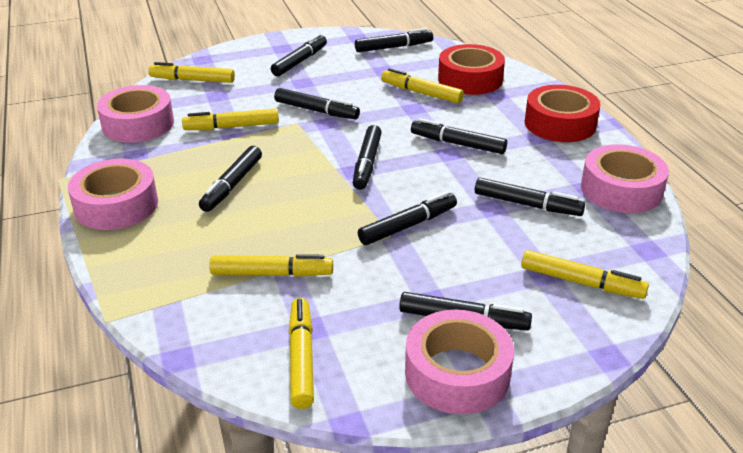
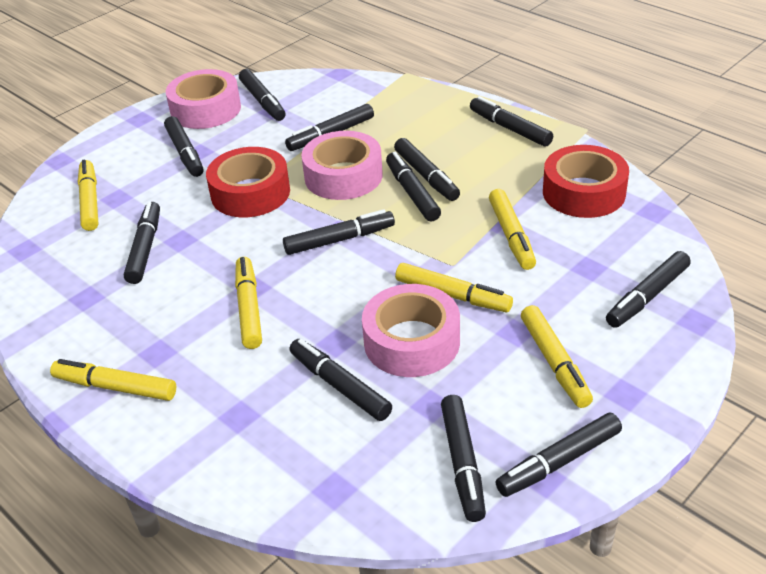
black marker: 9 -> 12
pink tape: 4 -> 3

